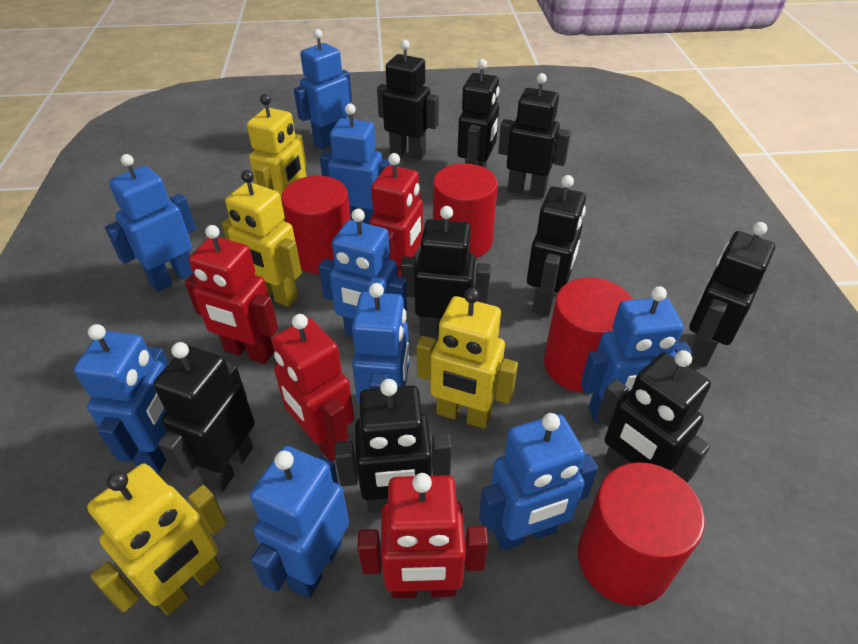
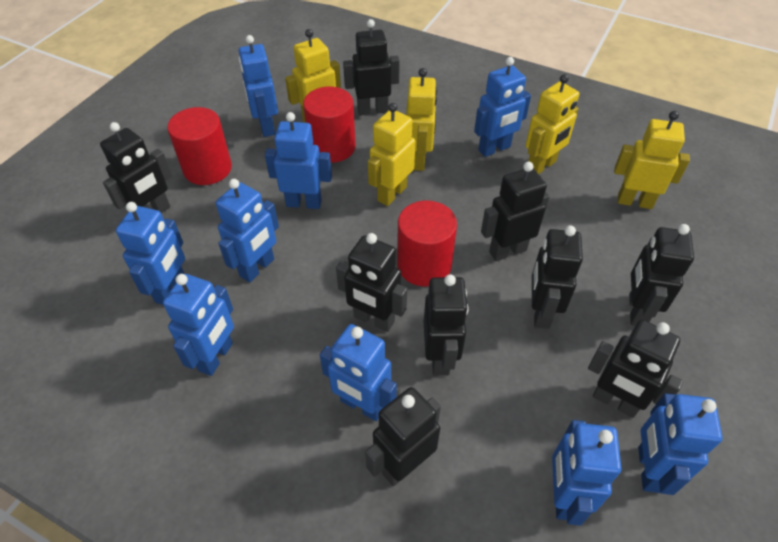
red cylinder: 4 -> 3
red robot: 4 -> 0
yellow robot: 4 -> 5

